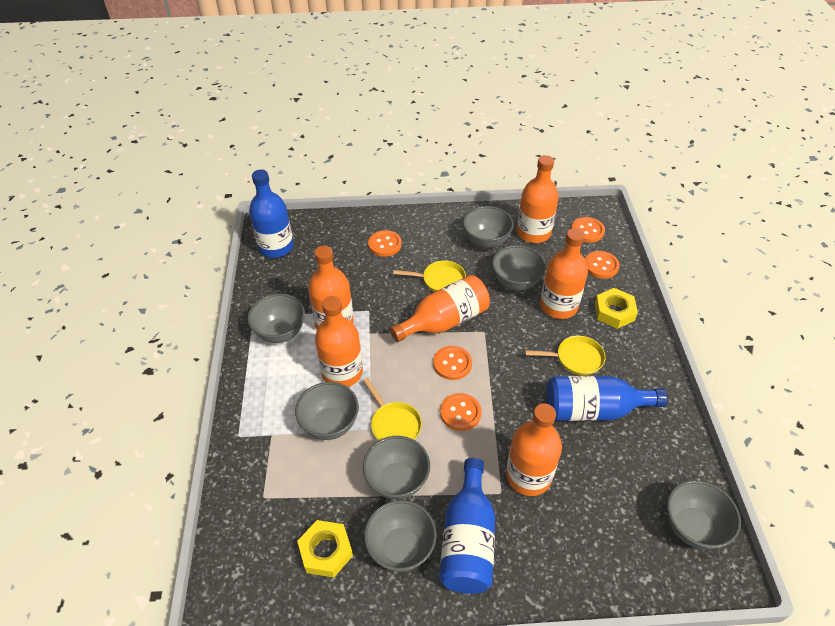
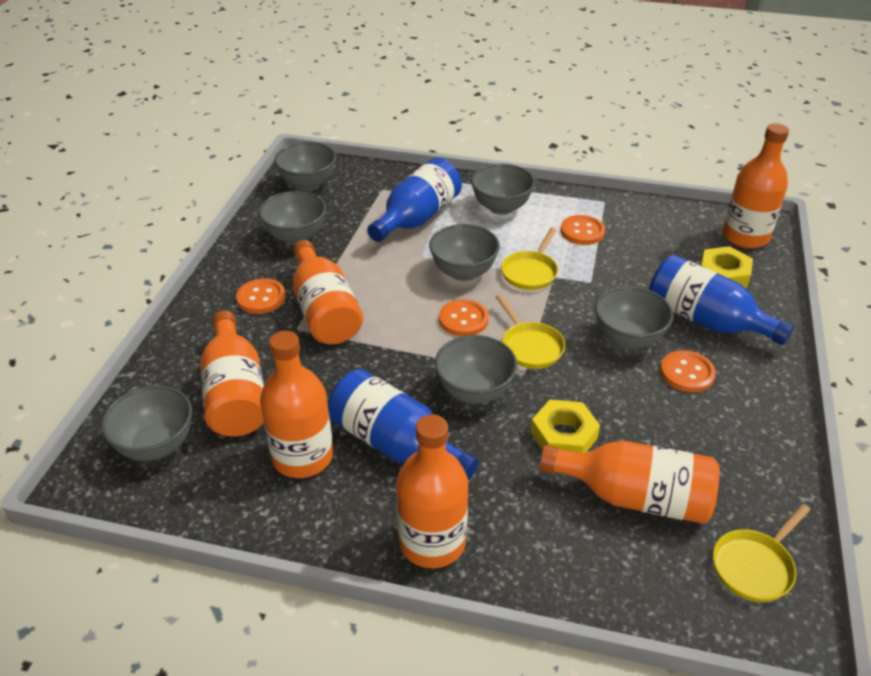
orange button: 5 -> 4

